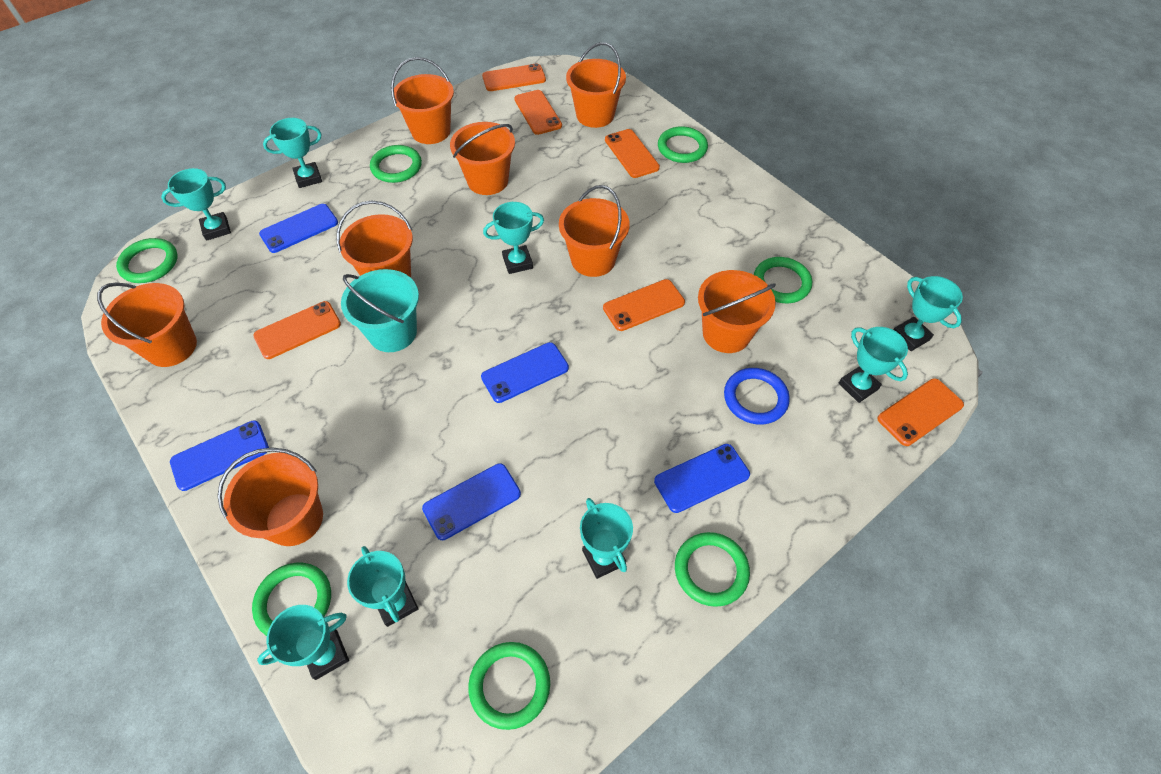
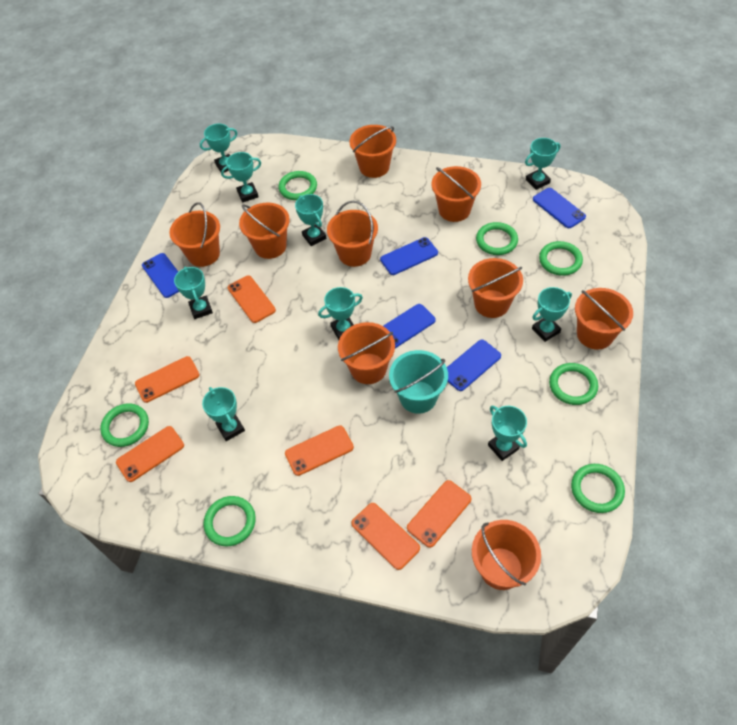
blue ring: 1 -> 0
orange bucket: 8 -> 9
turquoise trophy: 8 -> 9

